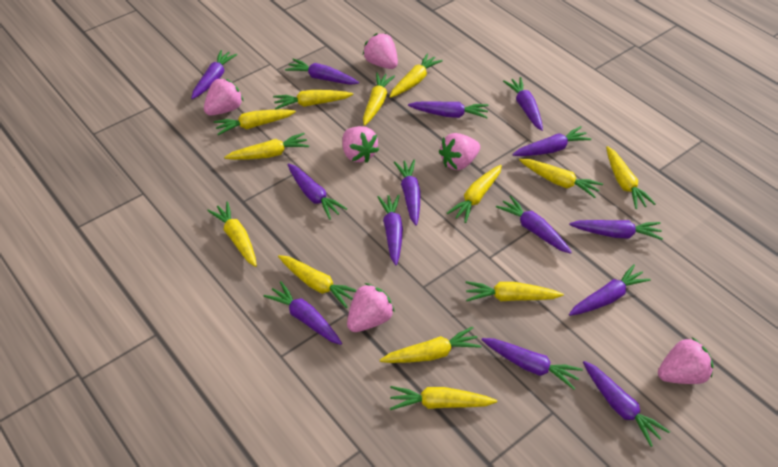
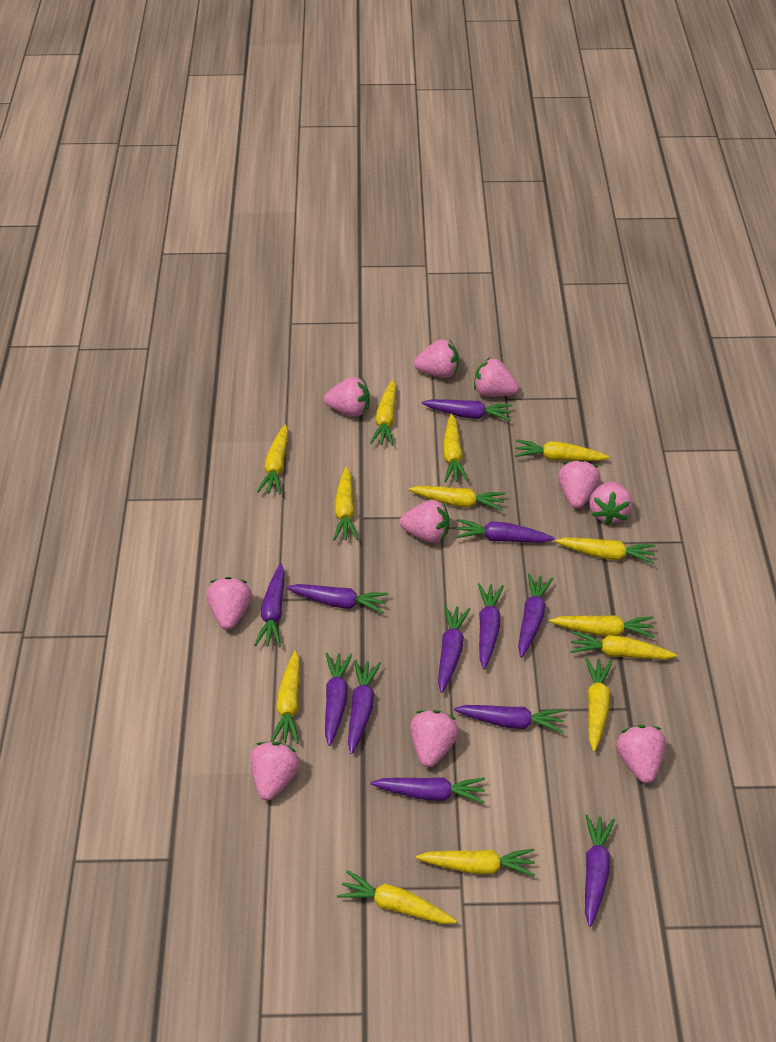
pink strawberry: 6 -> 10
purple carrot: 14 -> 12

